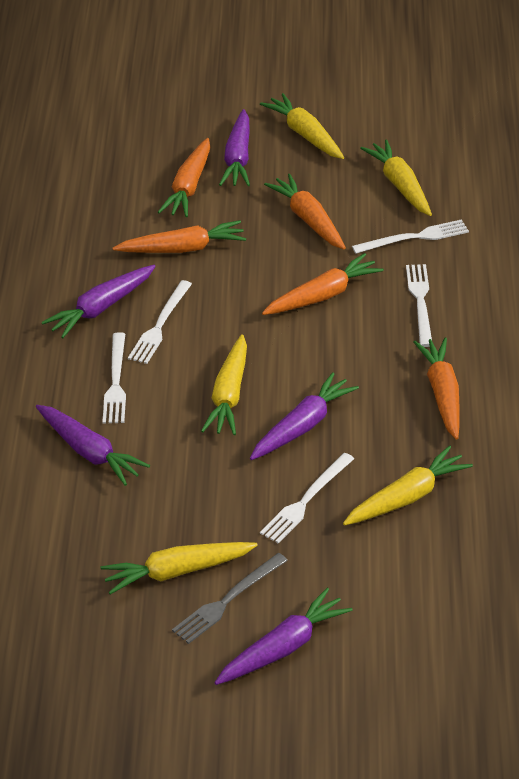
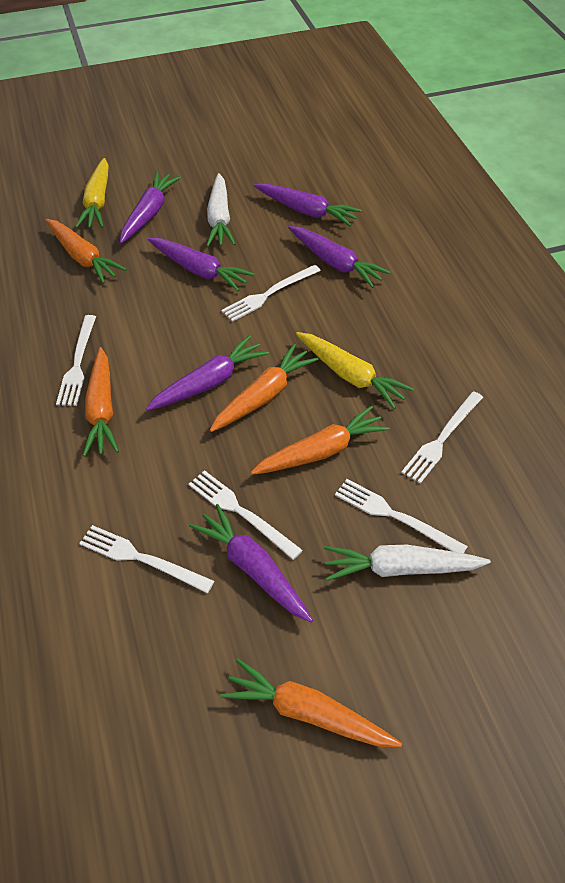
grey fork: 1 -> 0
purple carrot: 5 -> 6
white carrot: 0 -> 2
white fork: 5 -> 6
yellow carrot: 5 -> 2

